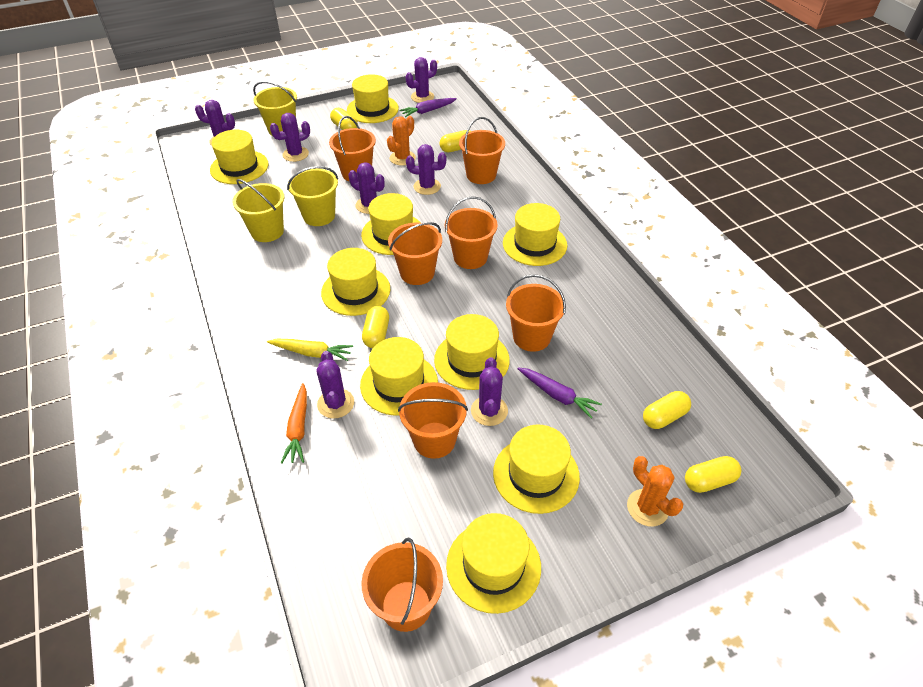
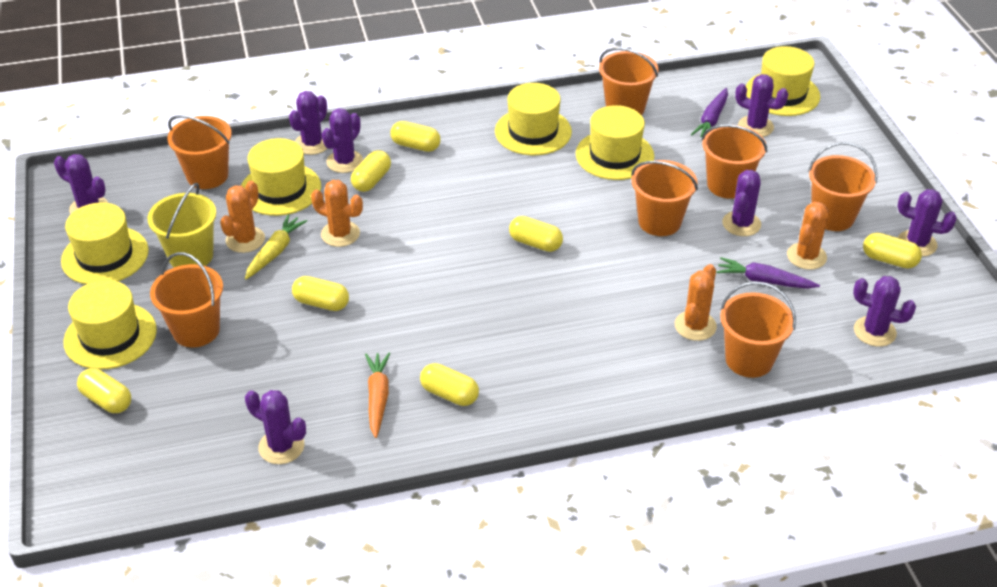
orange cactus: 2 -> 4
purple cactus: 7 -> 8
yellow bucket: 3 -> 1
yellow capsule: 5 -> 7
yellow hat: 9 -> 6

